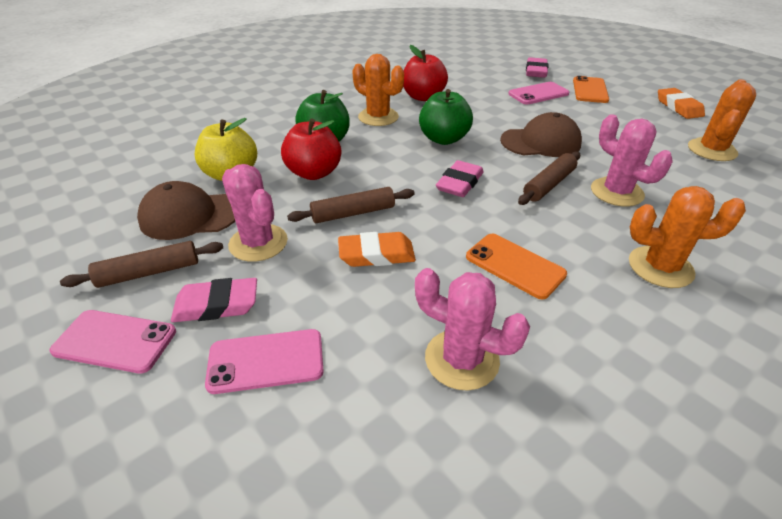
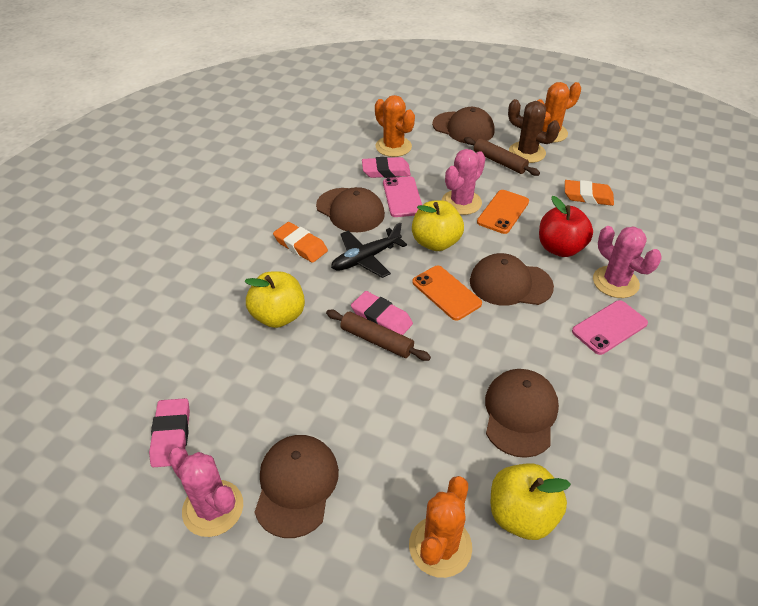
black plane: 0 -> 1
brown cactus: 0 -> 1
brown cap: 2 -> 5
brown rolling pin: 3 -> 2
green apple: 2 -> 0
pink phone: 3 -> 2
red apple: 2 -> 1
yellow apple: 1 -> 3

